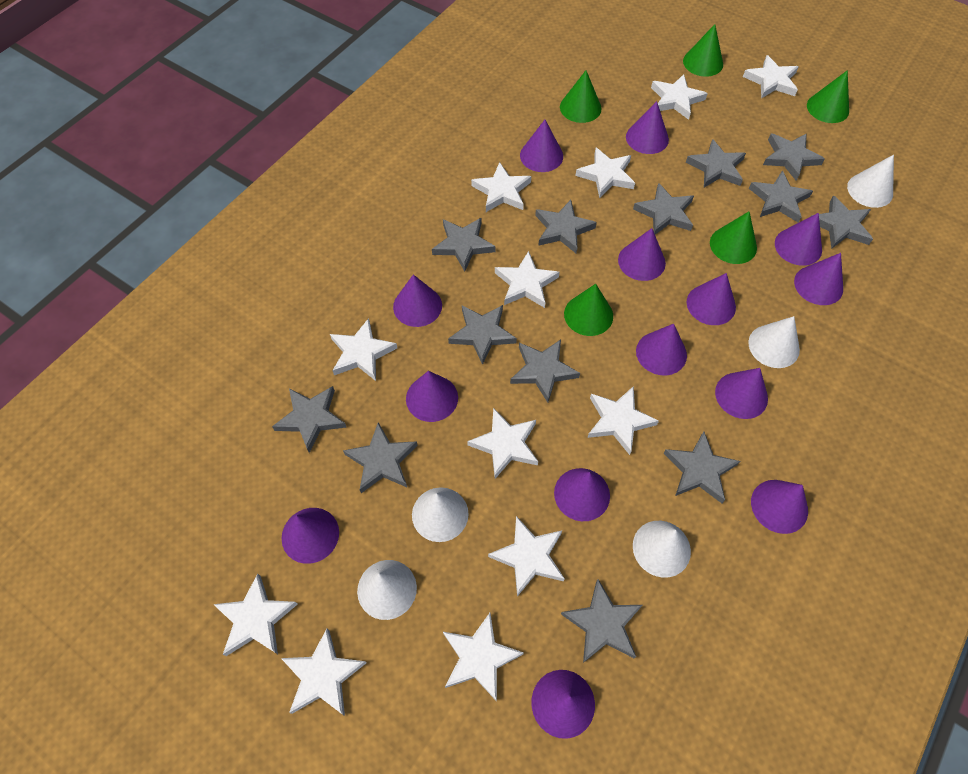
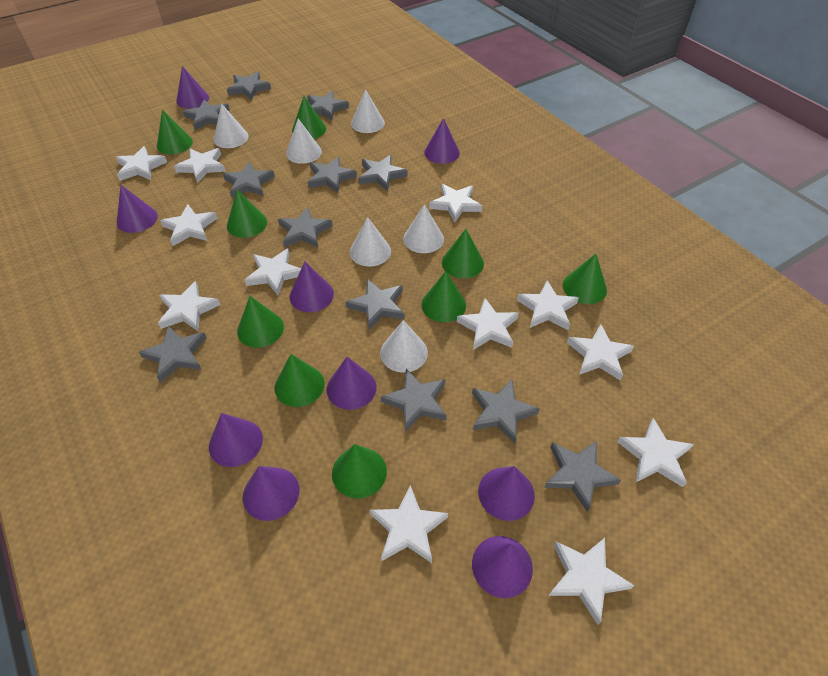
green cone: 5 -> 9
grey star: 13 -> 12
purple cone: 14 -> 9
white cone: 5 -> 6

